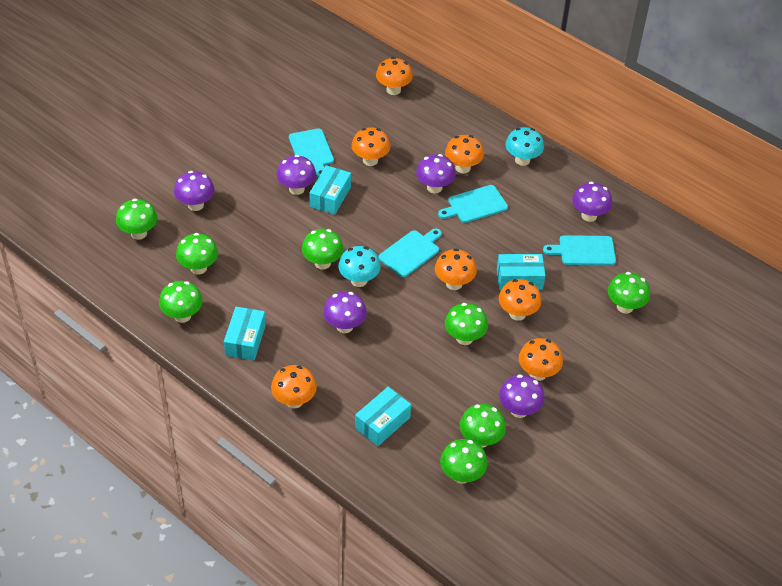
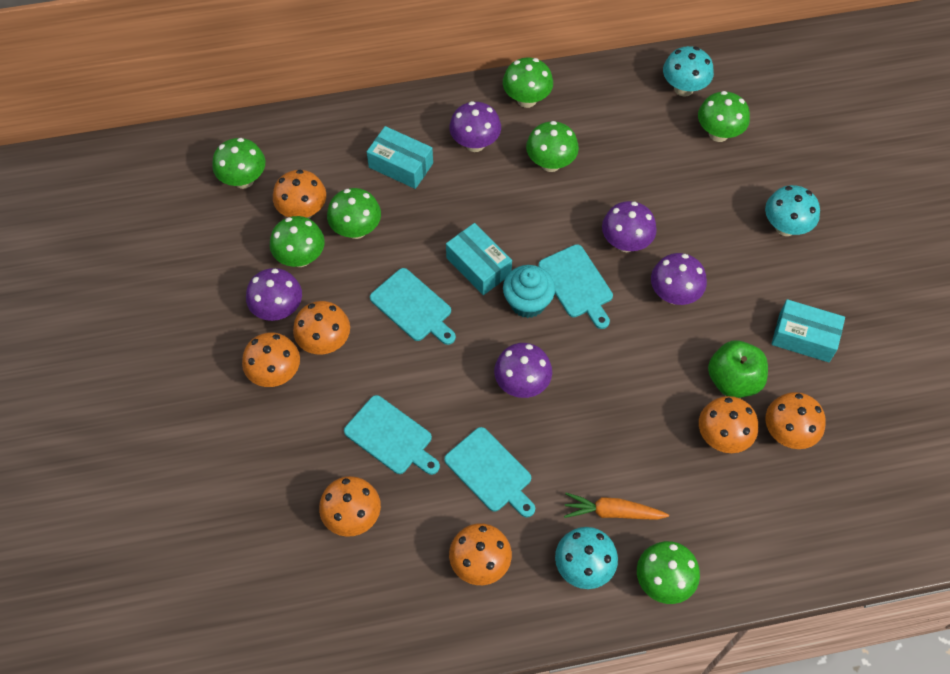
green apple: 0 -> 1
green mushroom: 8 -> 7
orange carrot: 0 -> 1
purple mushroom: 6 -> 5
turquoise box: 4 -> 3
turquoise cupcake: 0 -> 1
turquoise mushroom: 2 -> 3

